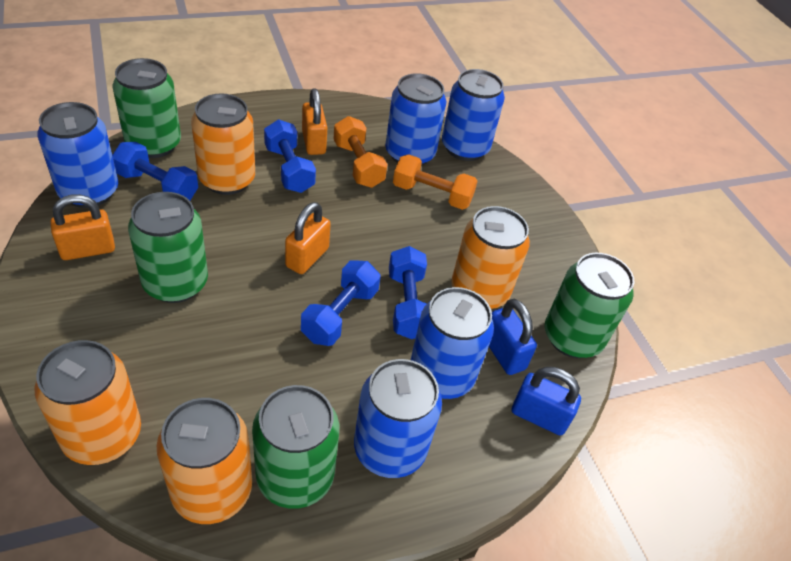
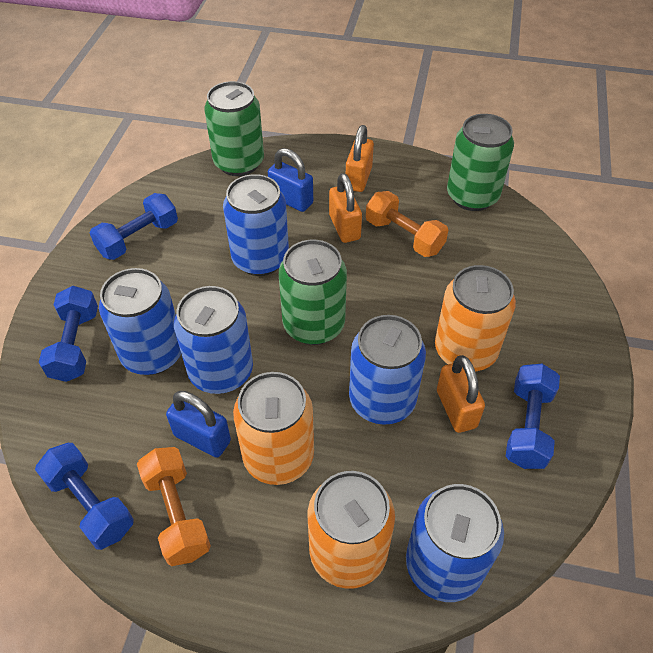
green can: 4 -> 3
orange can: 4 -> 3

